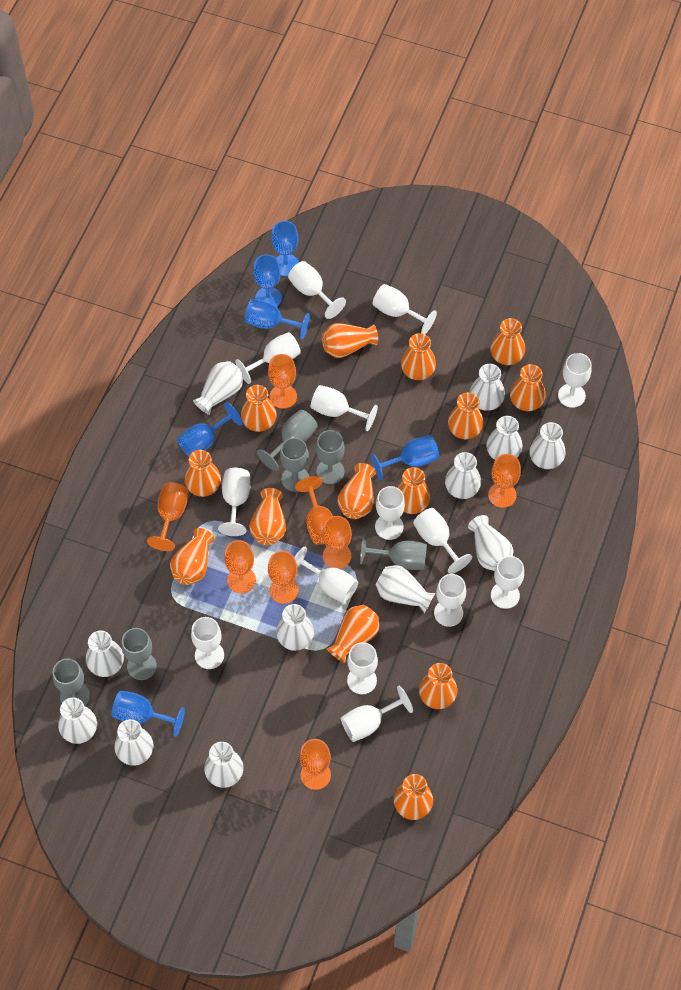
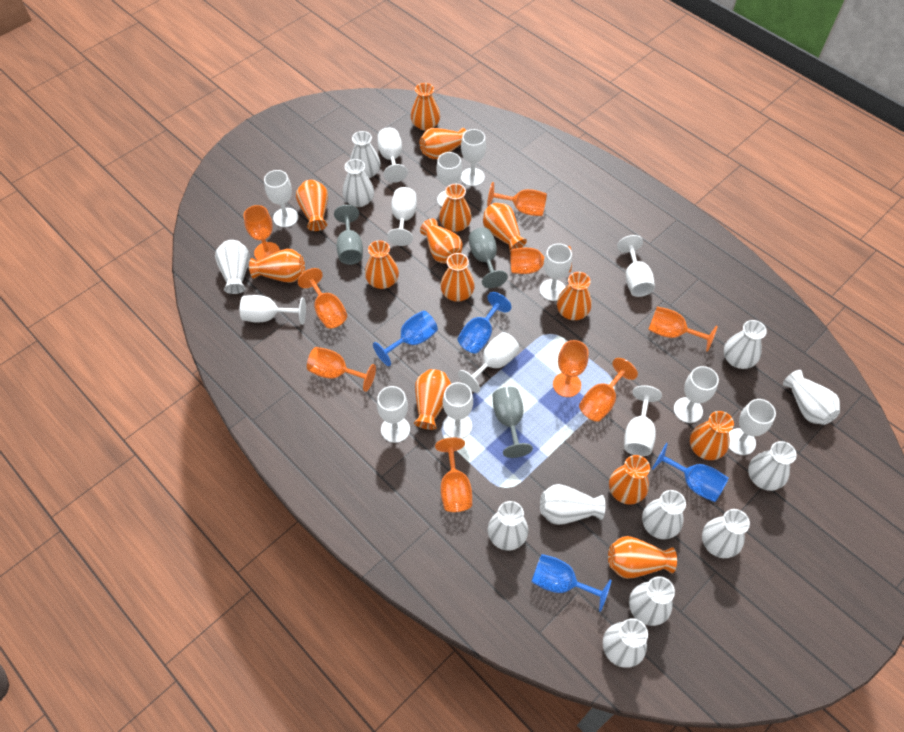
blue goblet: 6 -> 4
grey goblet: 6 -> 3
orange goblet: 8 -> 9

